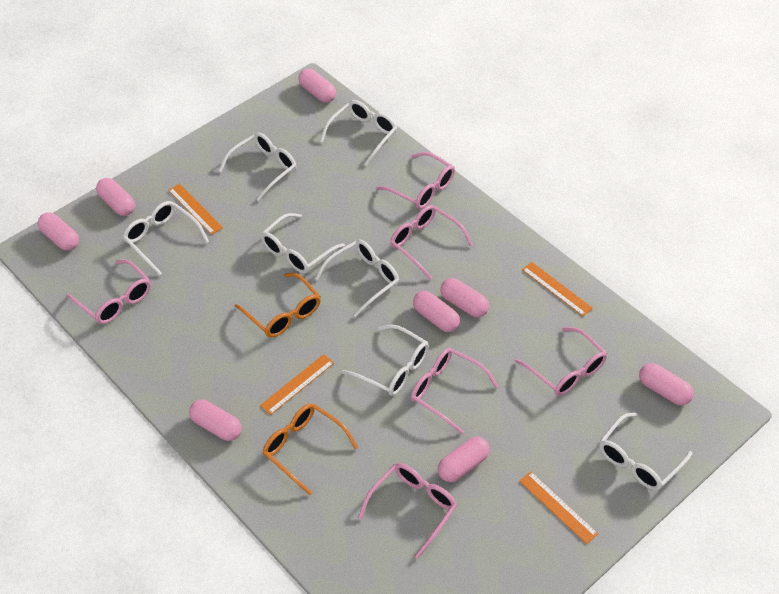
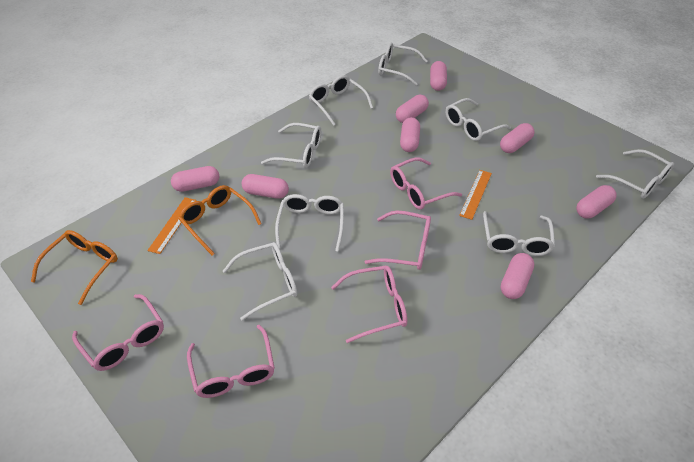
orange ruler: 4 -> 2
pink glasses: 6 -> 5
white glasses: 7 -> 8

